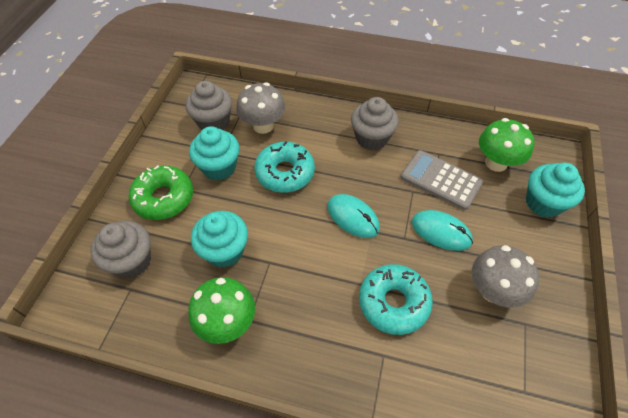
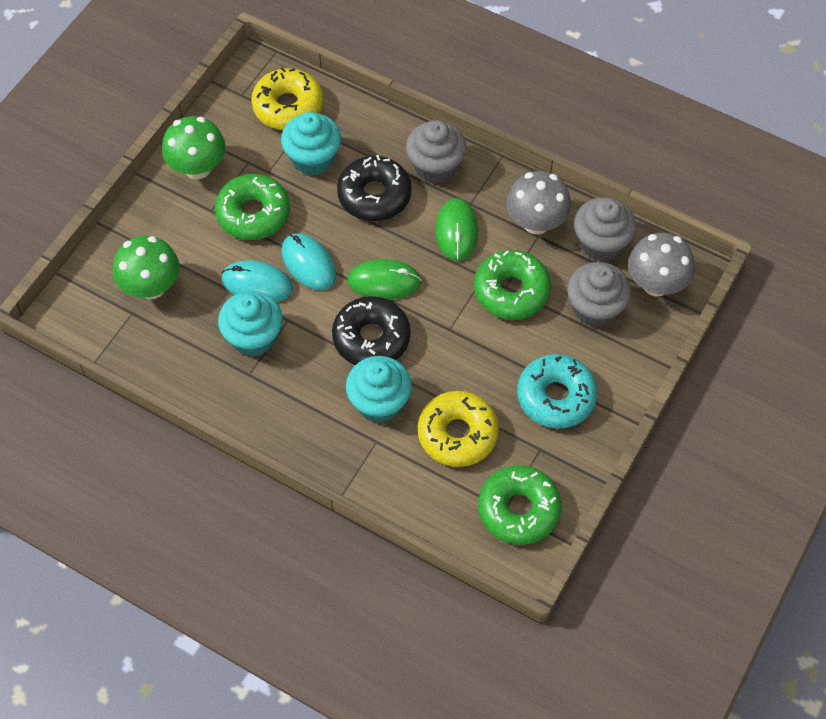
black donut: 0 -> 2
green donut: 1 -> 3
green mouse: 0 -> 2
grey calculator: 1 -> 0
turquoise donut: 2 -> 1
yellow donut: 0 -> 2

